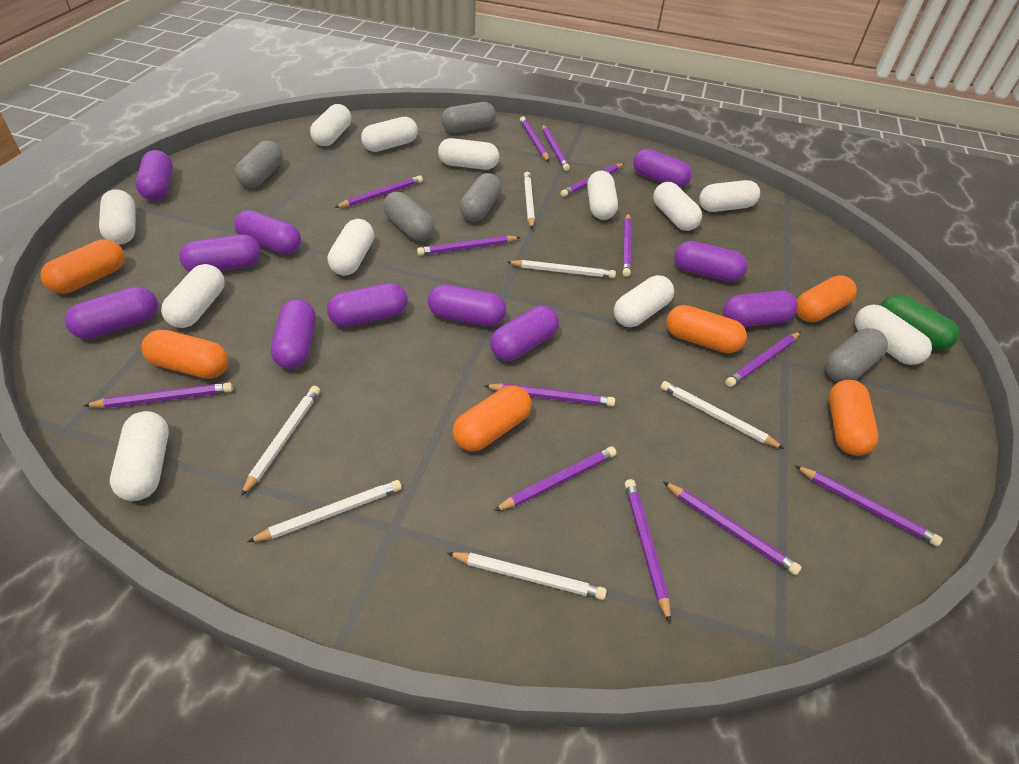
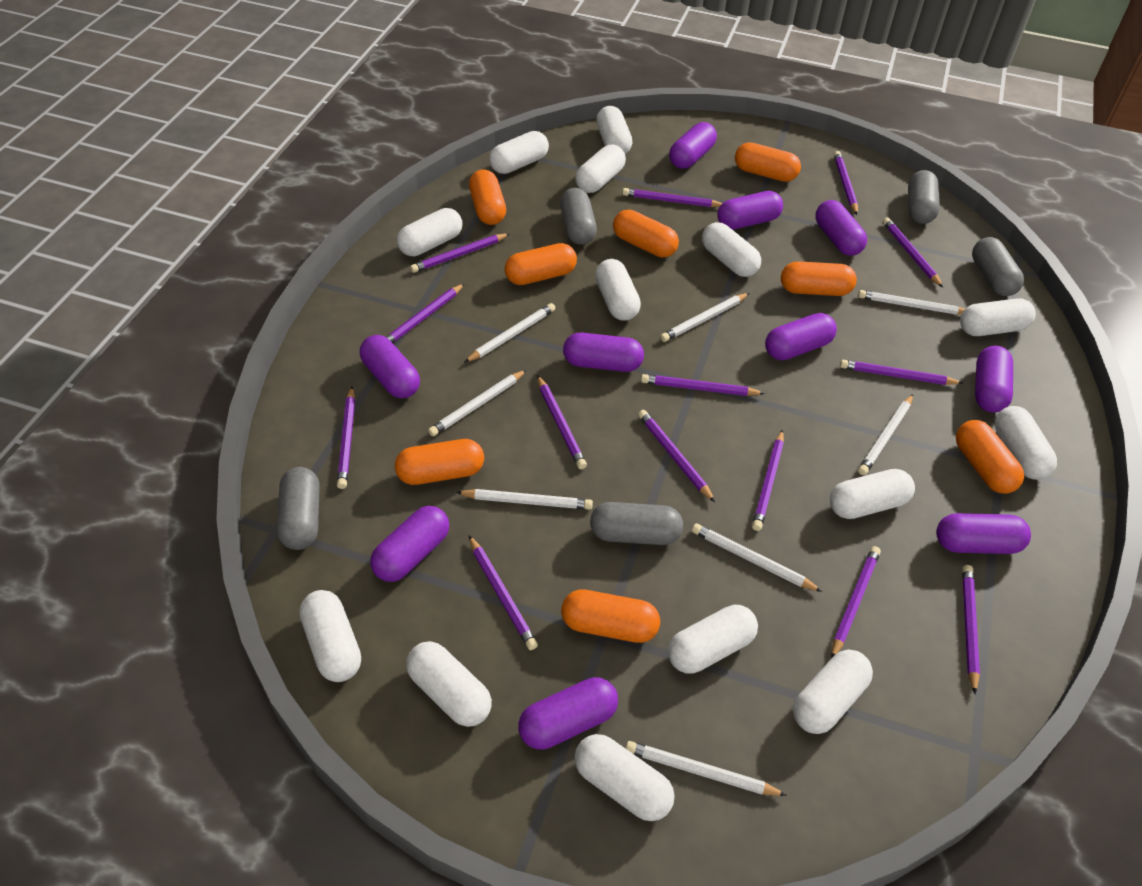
green capsule: 1 -> 0
orange capsule: 6 -> 8
purple capsule: 11 -> 10
purple pencil: 13 -> 14
white capsule: 12 -> 14
white pencil: 6 -> 8

